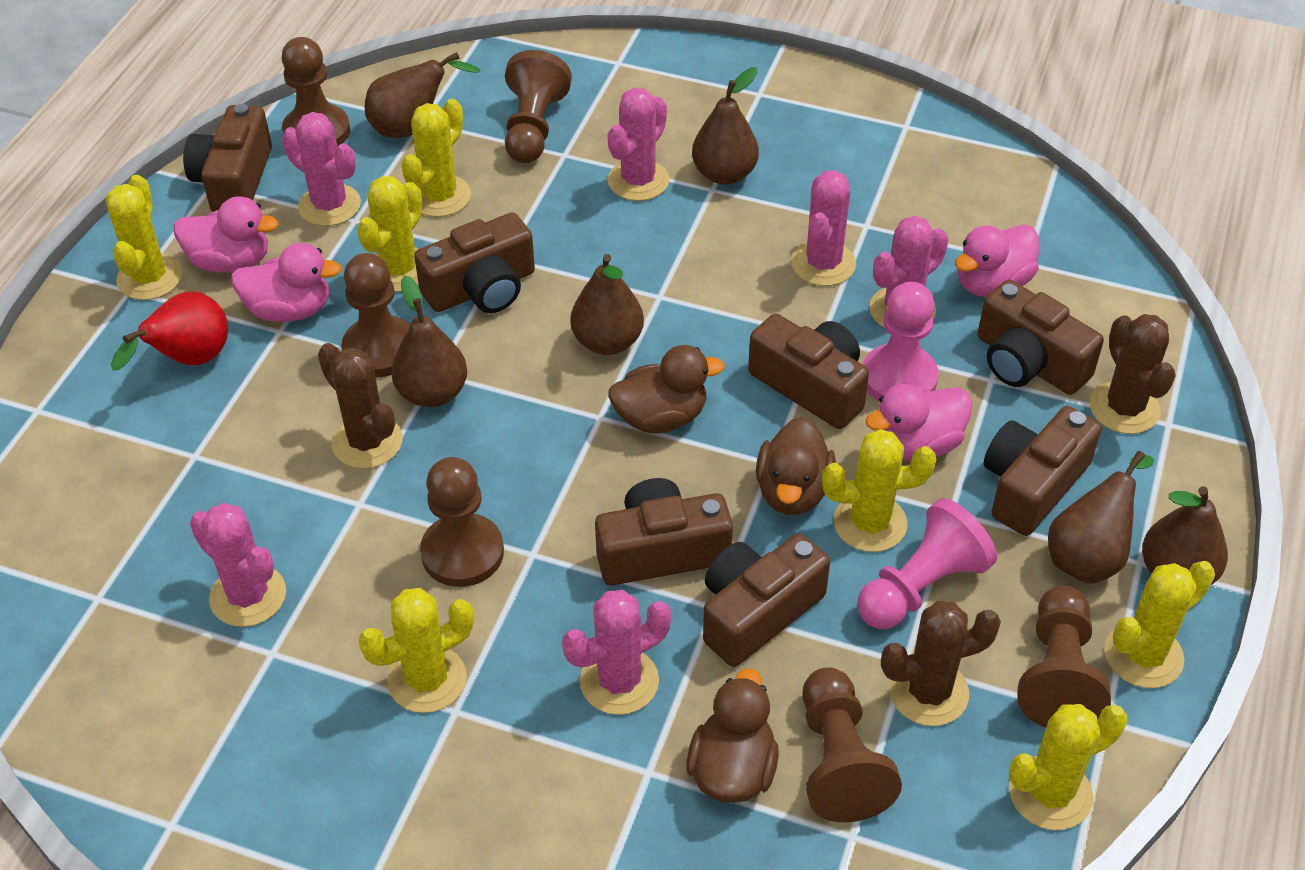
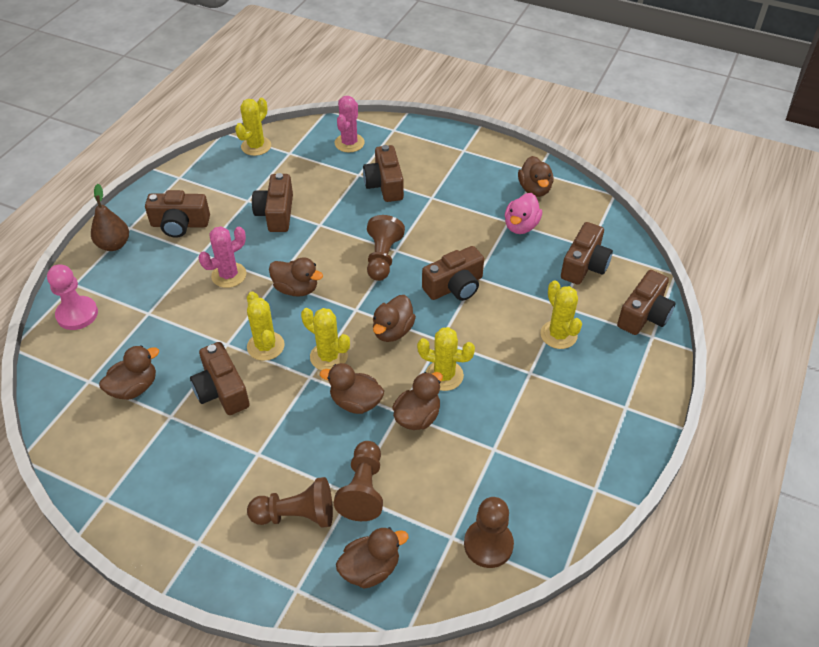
brown cactus: 3 -> 0
brown duck: 3 -> 7
brown pawn: 6 -> 4
brown pear: 6 -> 1
pink cactus: 6 -> 2
pink duck: 4 -> 1
pink pawn: 2 -> 1
red pear: 1 -> 0
yellow cactus: 7 -> 5

